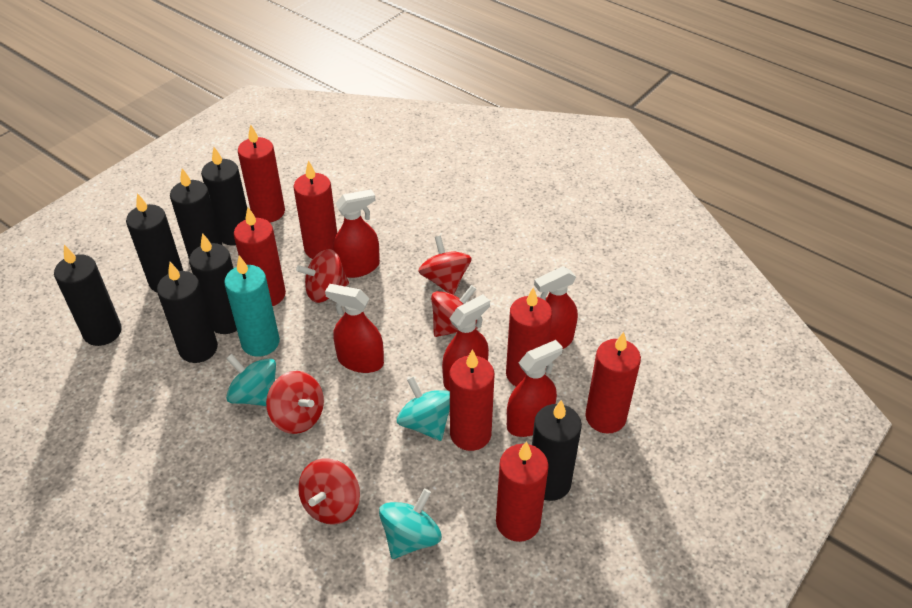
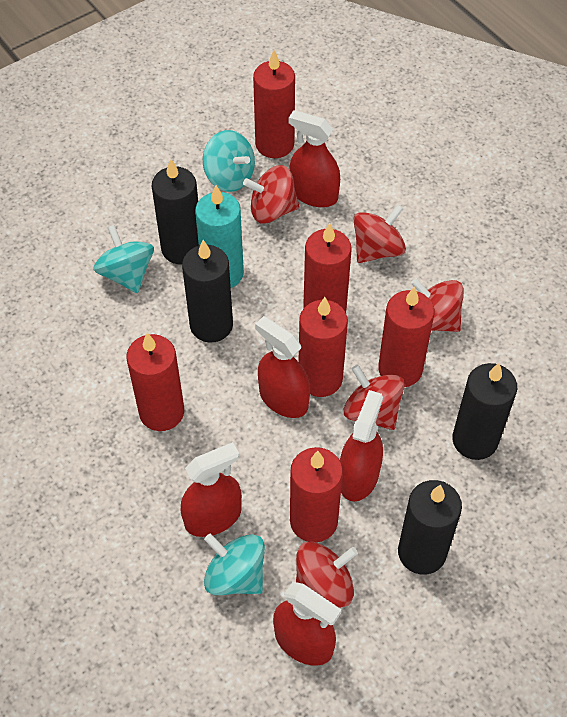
black candle: 7 -> 4
red candle: 7 -> 6

